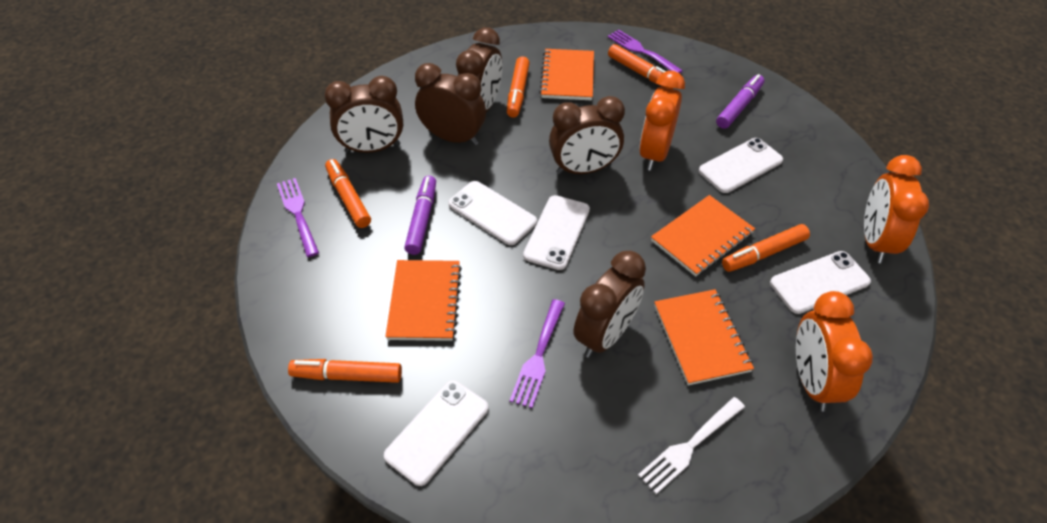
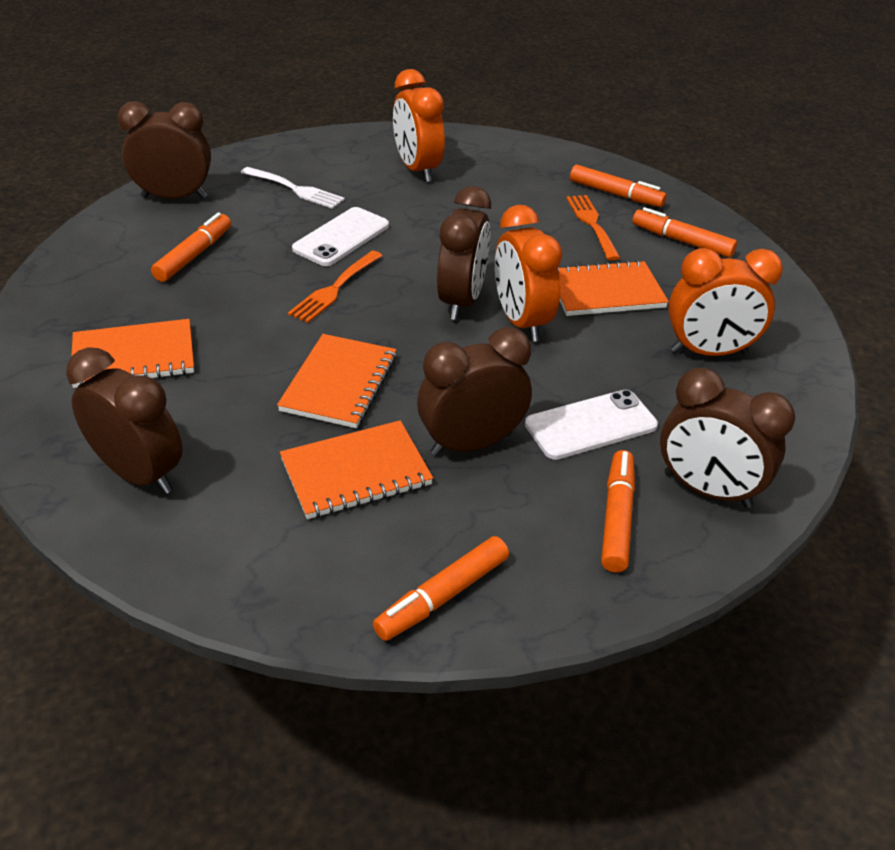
orange fork: 0 -> 2
purple fork: 3 -> 0
purple marker: 2 -> 0
white phone: 5 -> 2

